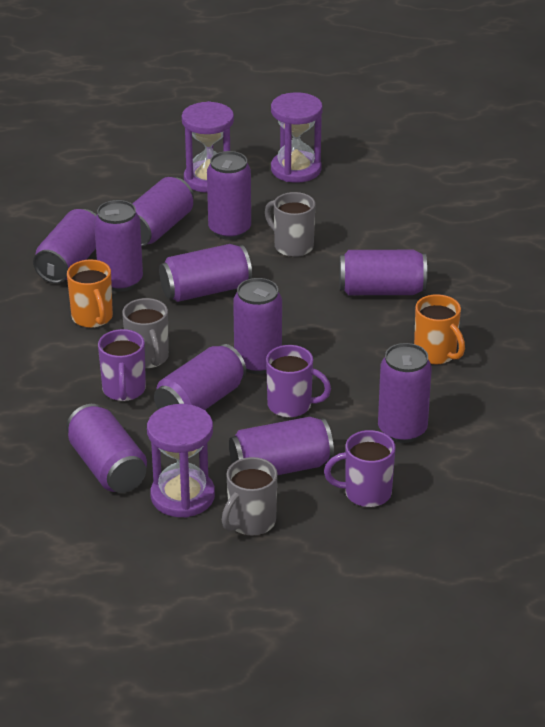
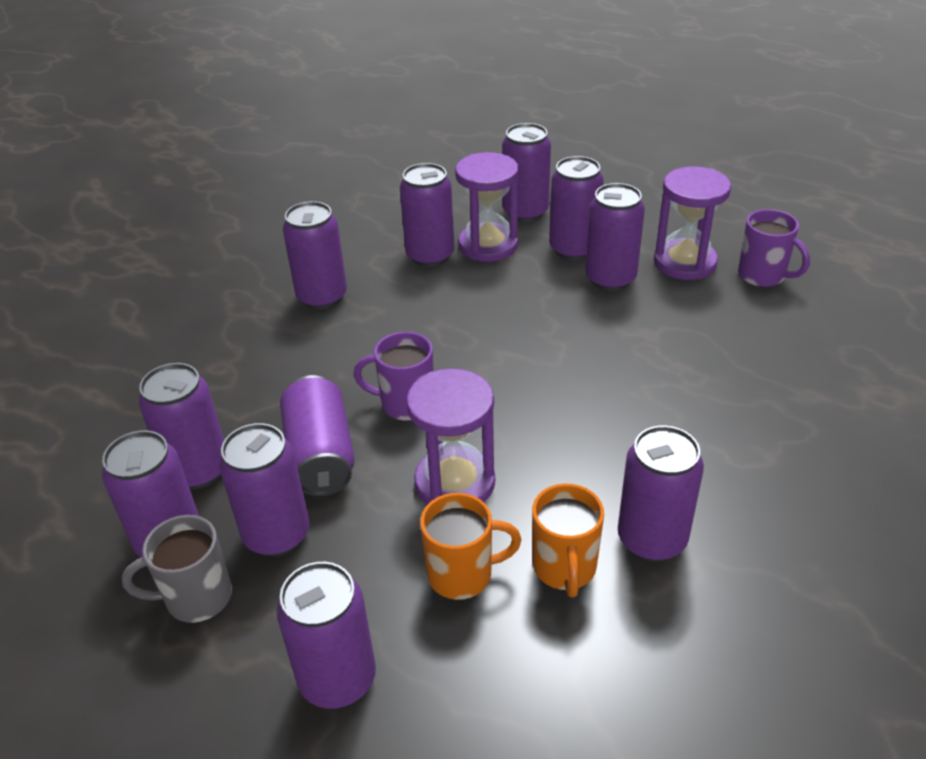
grey mug: 3 -> 1
purple mug: 3 -> 2

